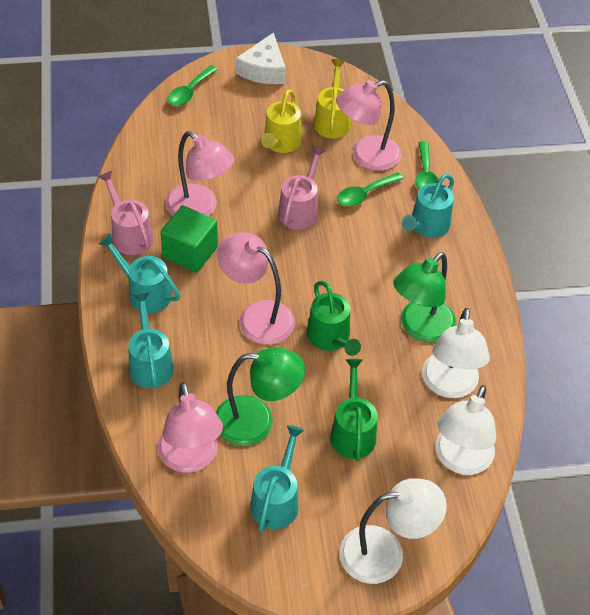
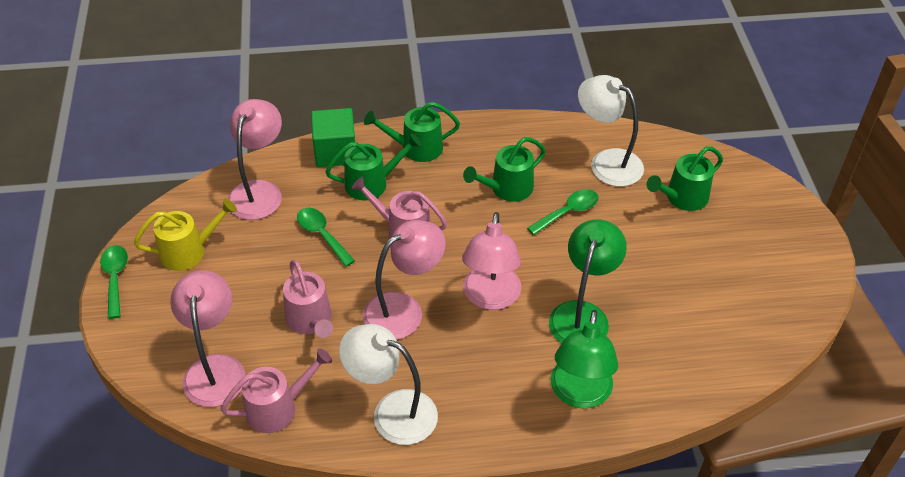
green watering can: 2 -> 4
pink watering can: 2 -> 3
turquoise watering can: 4 -> 0
white cheese: 1 -> 0
white lamp: 3 -> 2
yellow watering can: 2 -> 1

